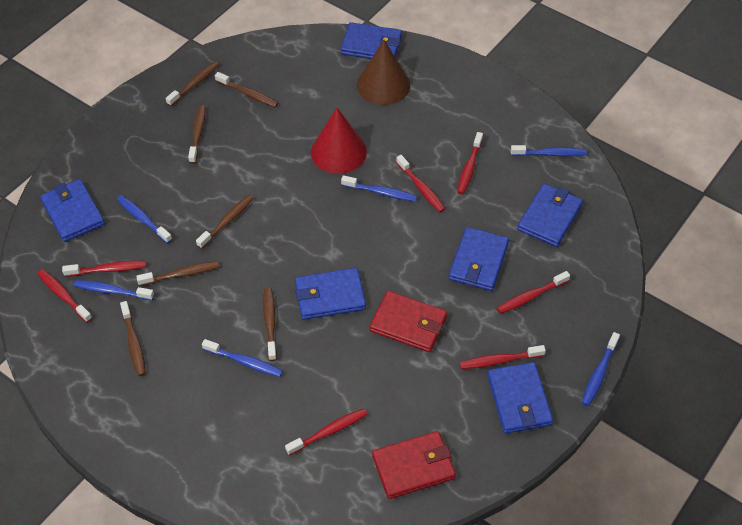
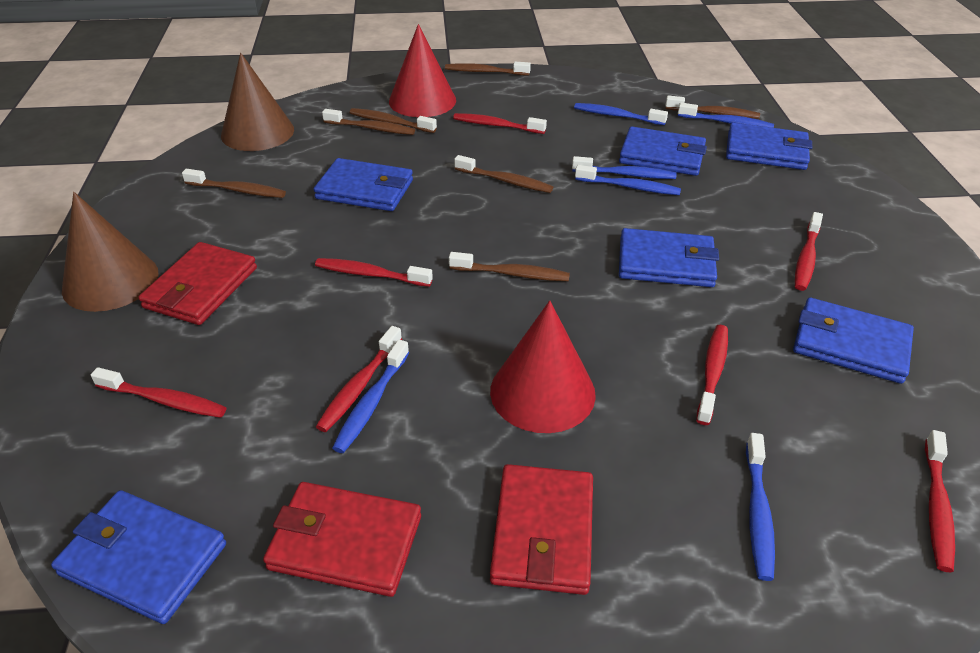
brown cone: 1 -> 2
red cone: 1 -> 2
red wallet: 2 -> 3

